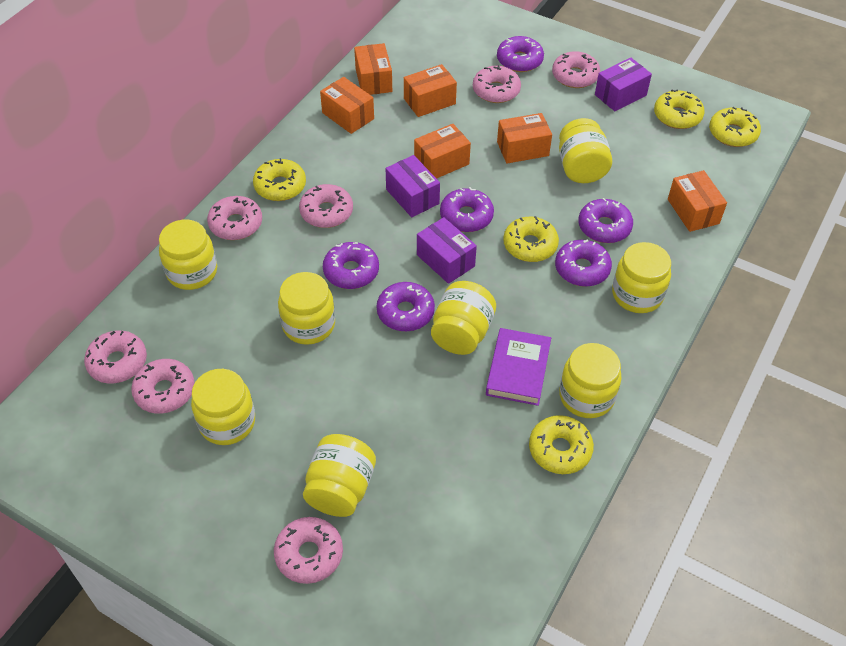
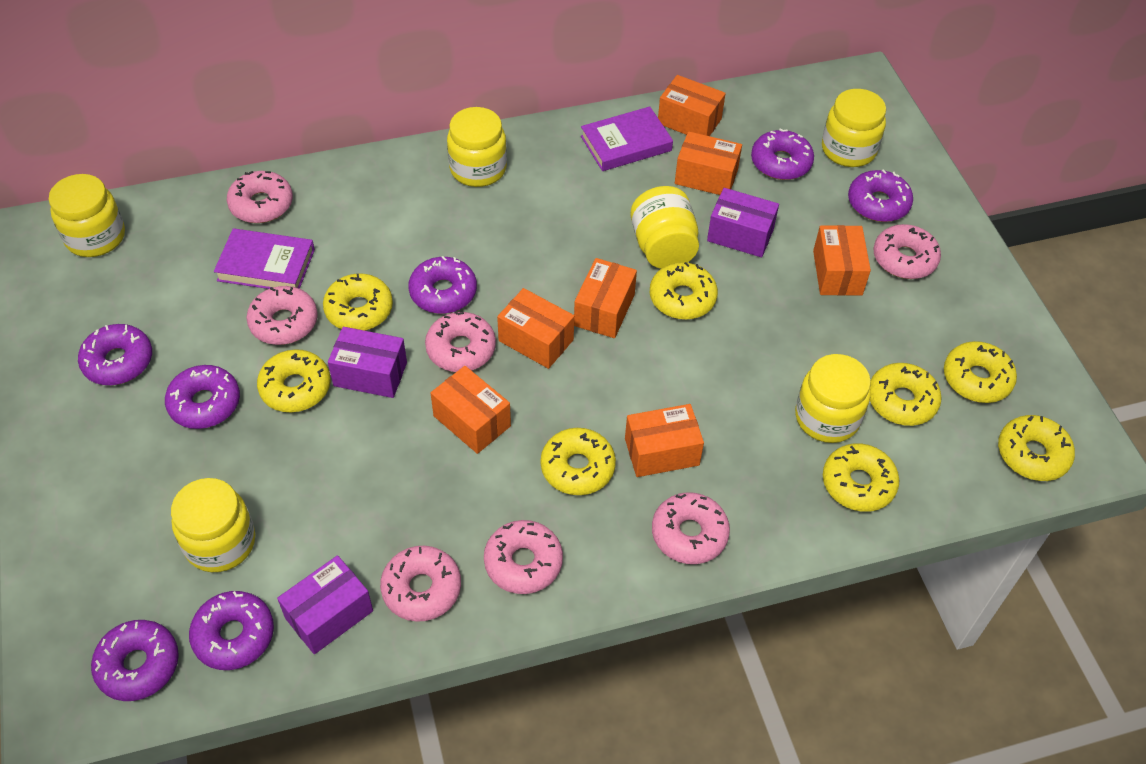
orange box: 6 -> 7
purple book: 1 -> 2
purple donut: 6 -> 7
yellow donut: 5 -> 8
yellow jar: 8 -> 6

